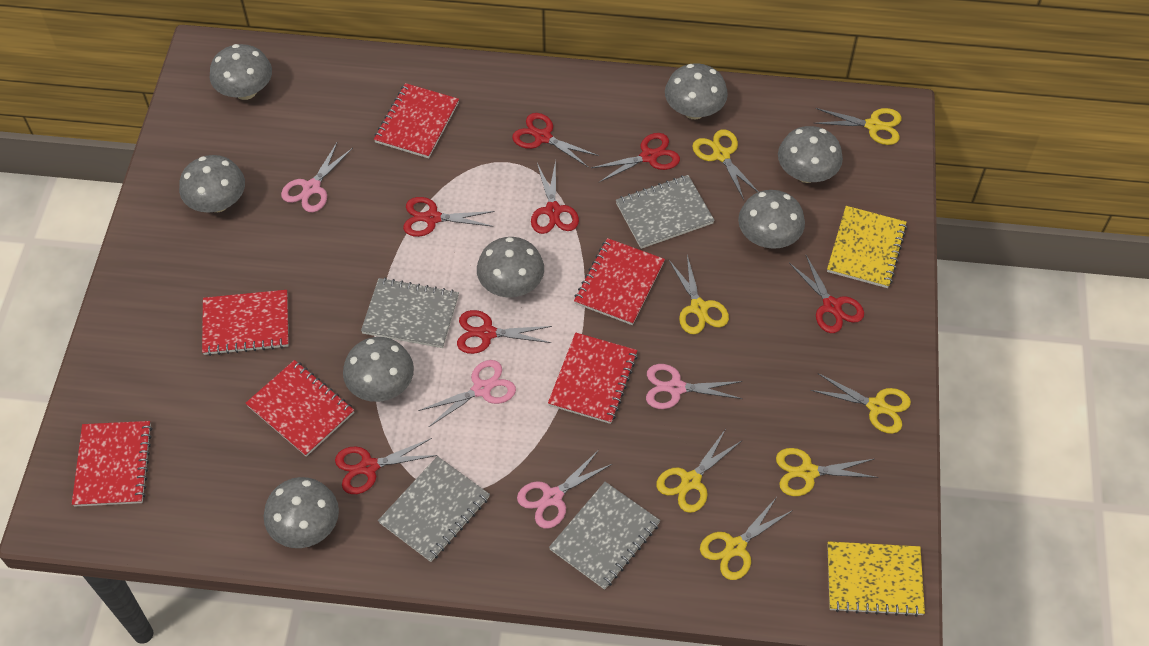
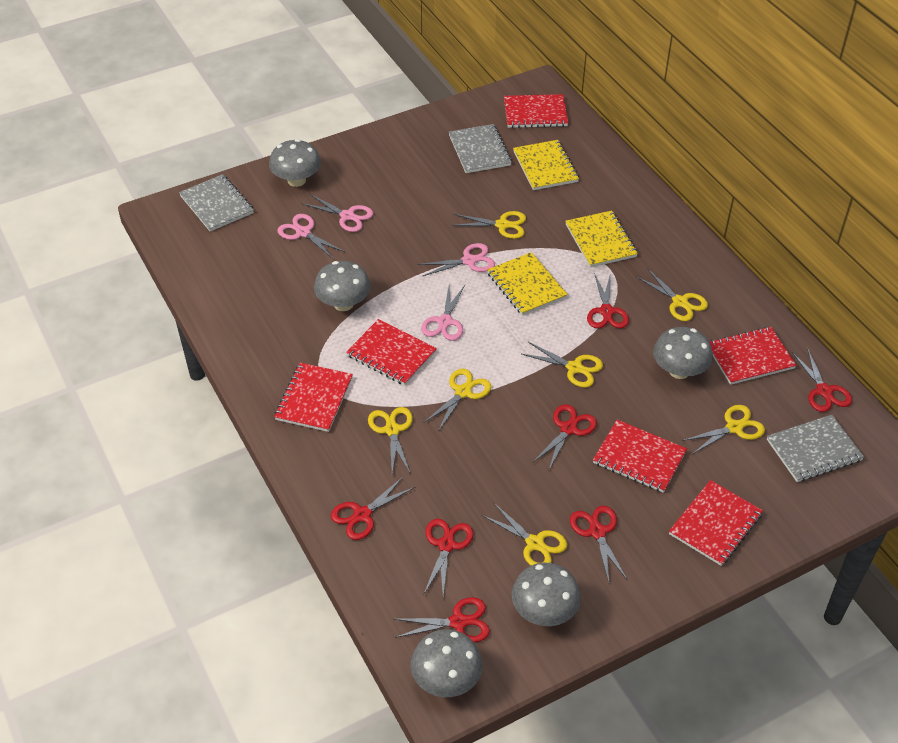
grey mushroom: 8 -> 5
grey notebook: 4 -> 3
yellow notebook: 2 -> 3

